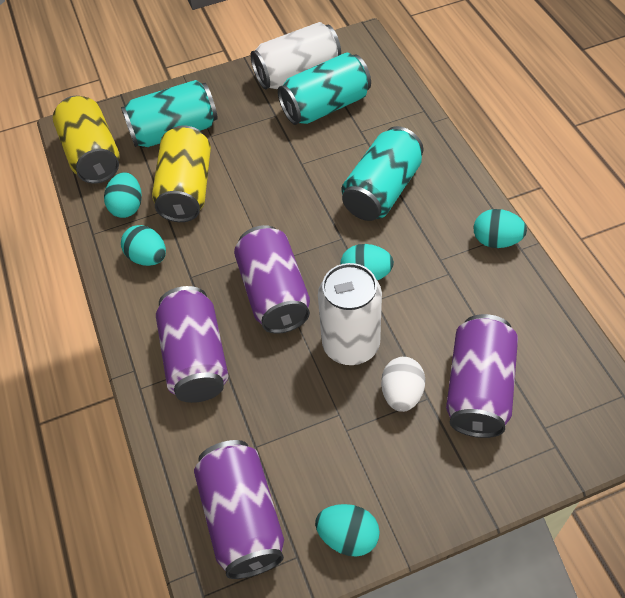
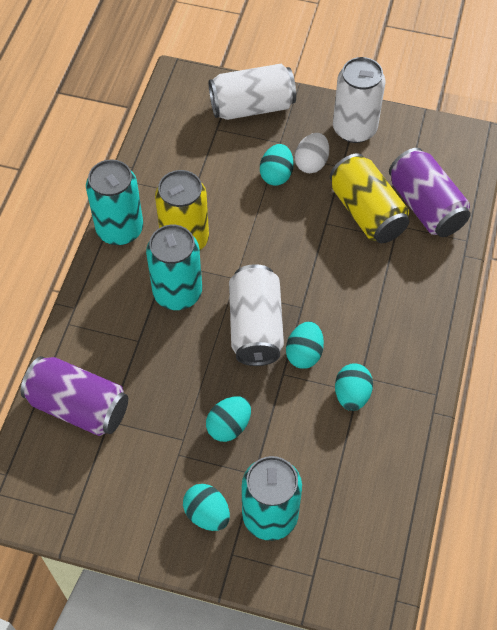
purple can: 4 -> 2
white can: 2 -> 3

